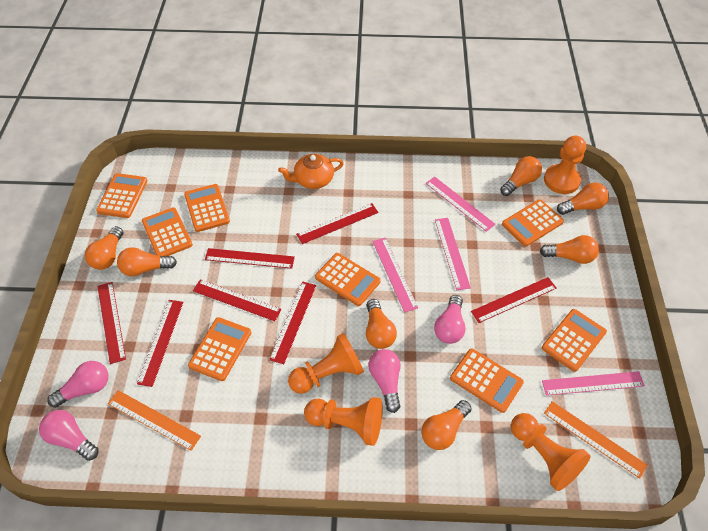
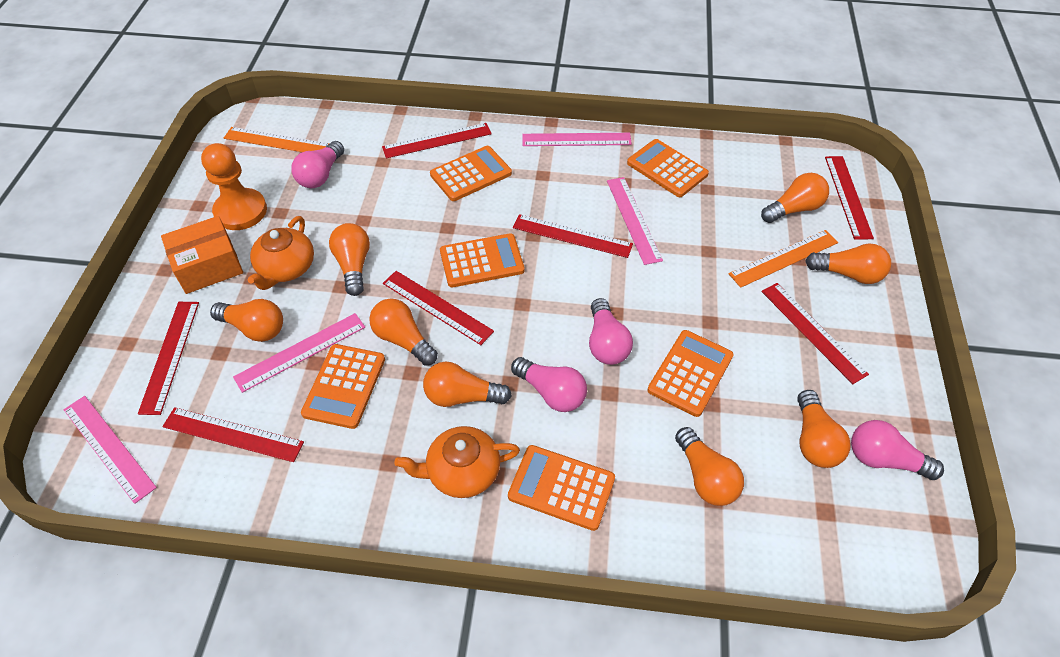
orange box: 0 -> 1
orange calculator: 8 -> 6
orange light bulb: 7 -> 8
orange pawn: 4 -> 1
orange teapot: 1 -> 2

